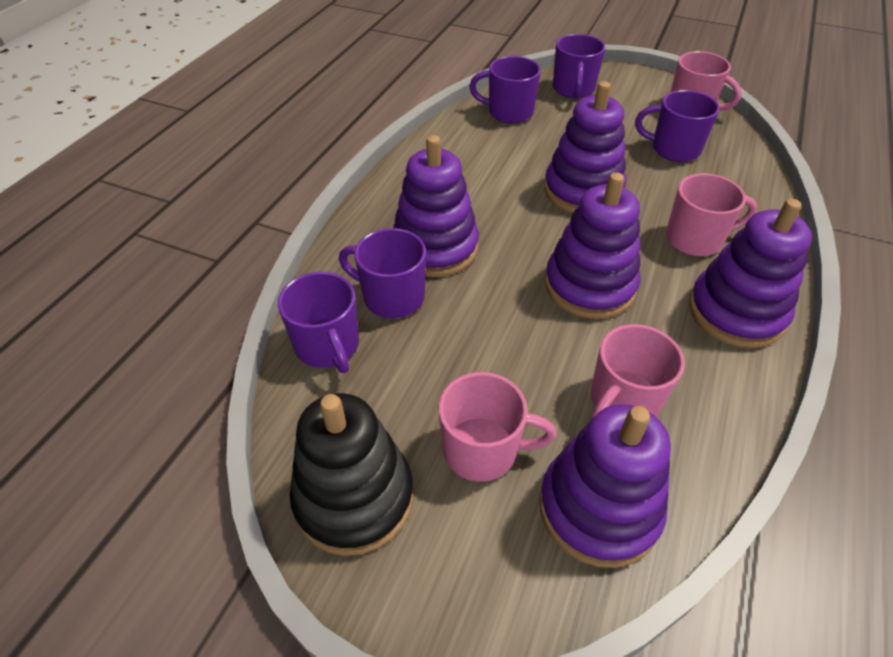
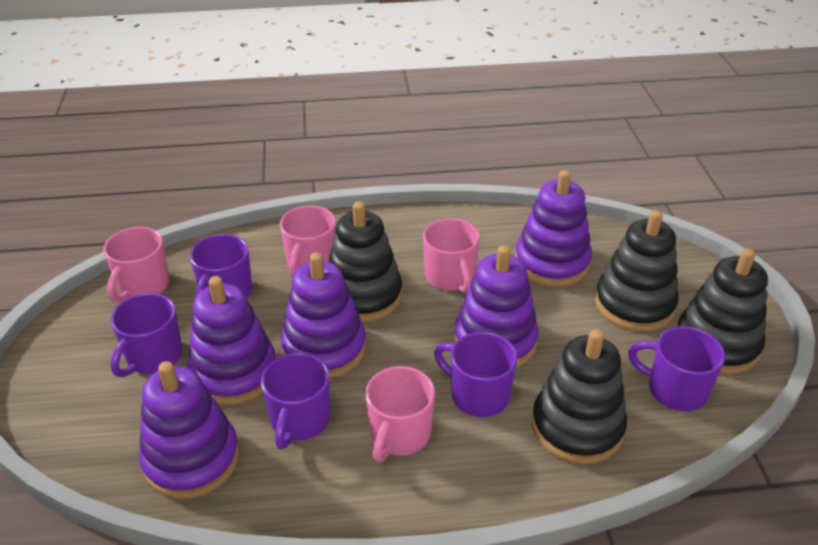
black stacking toy: 1 -> 4

